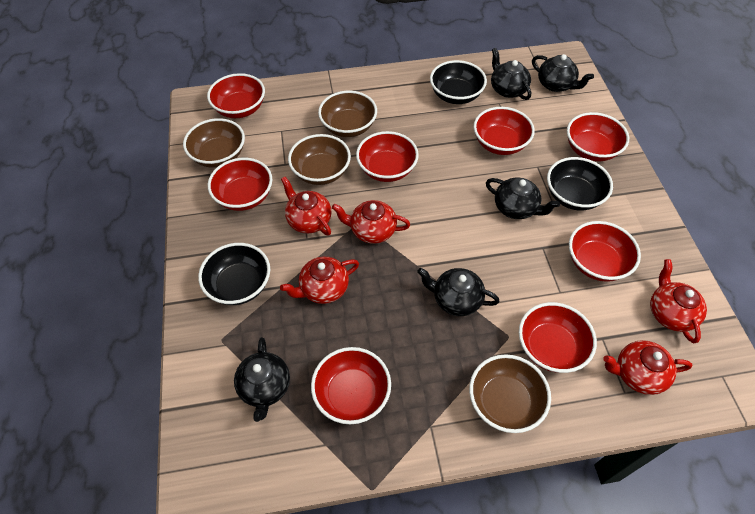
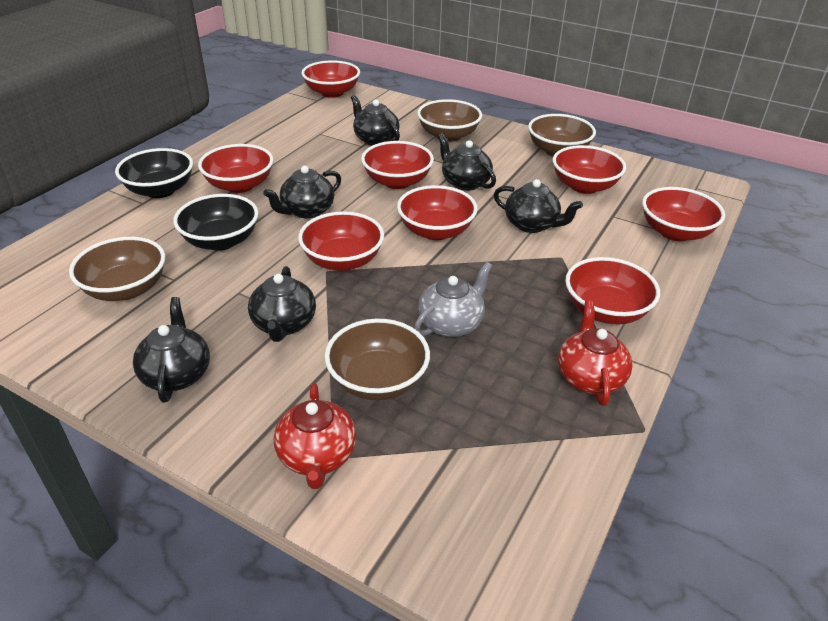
black bowl: 3 -> 2
black teapot: 5 -> 6
grey teapot: 0 -> 1
red teapot: 5 -> 2

